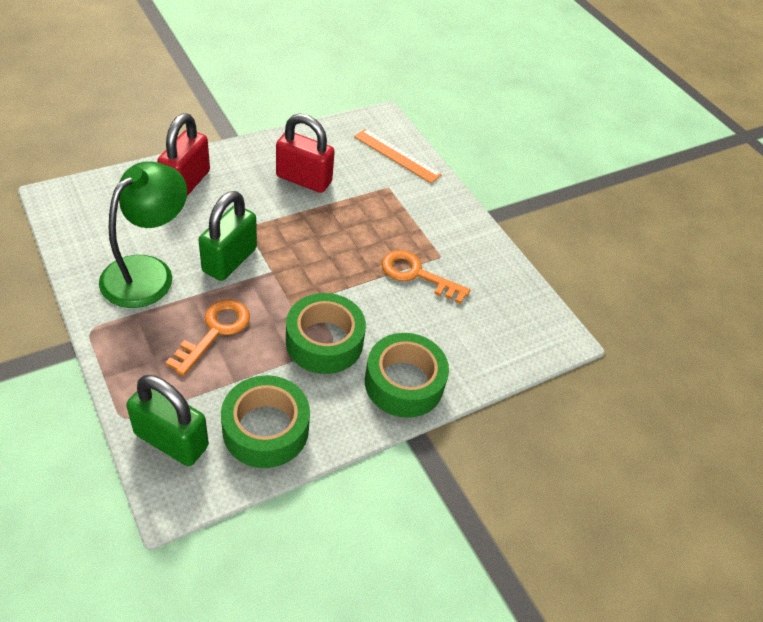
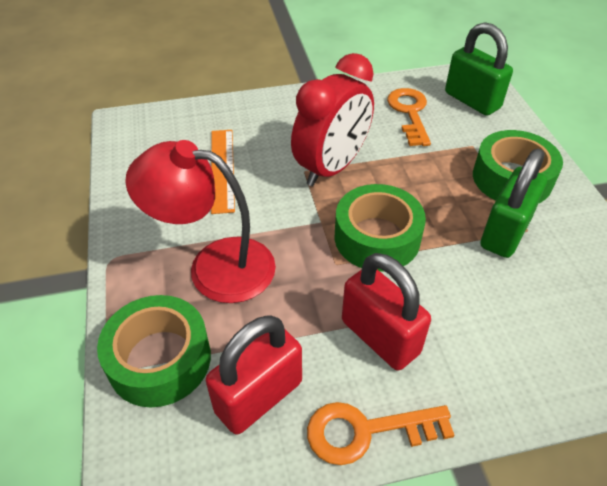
green lamp: 1 -> 0
red clock: 0 -> 1
red lamp: 0 -> 1

